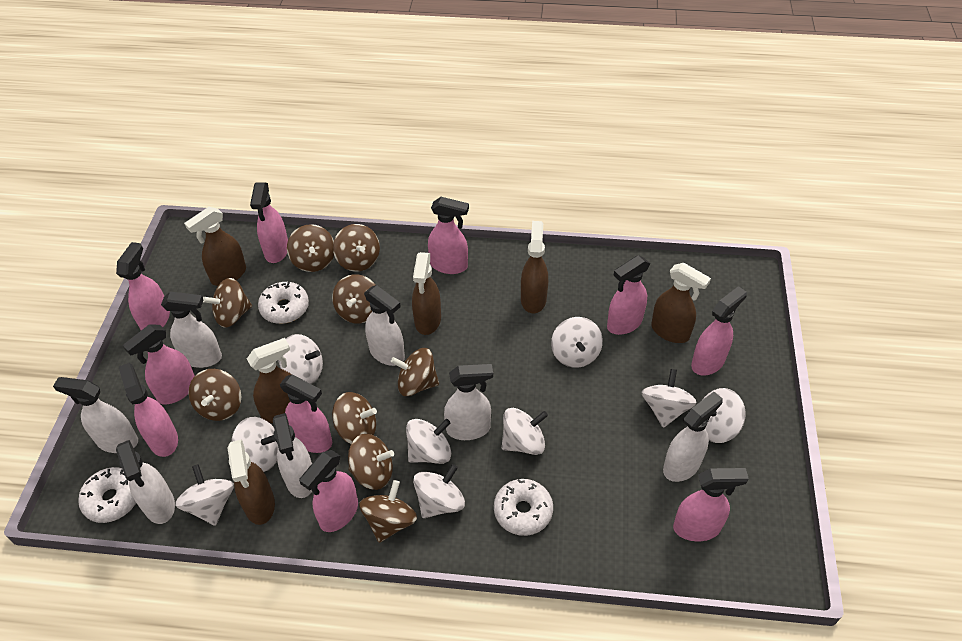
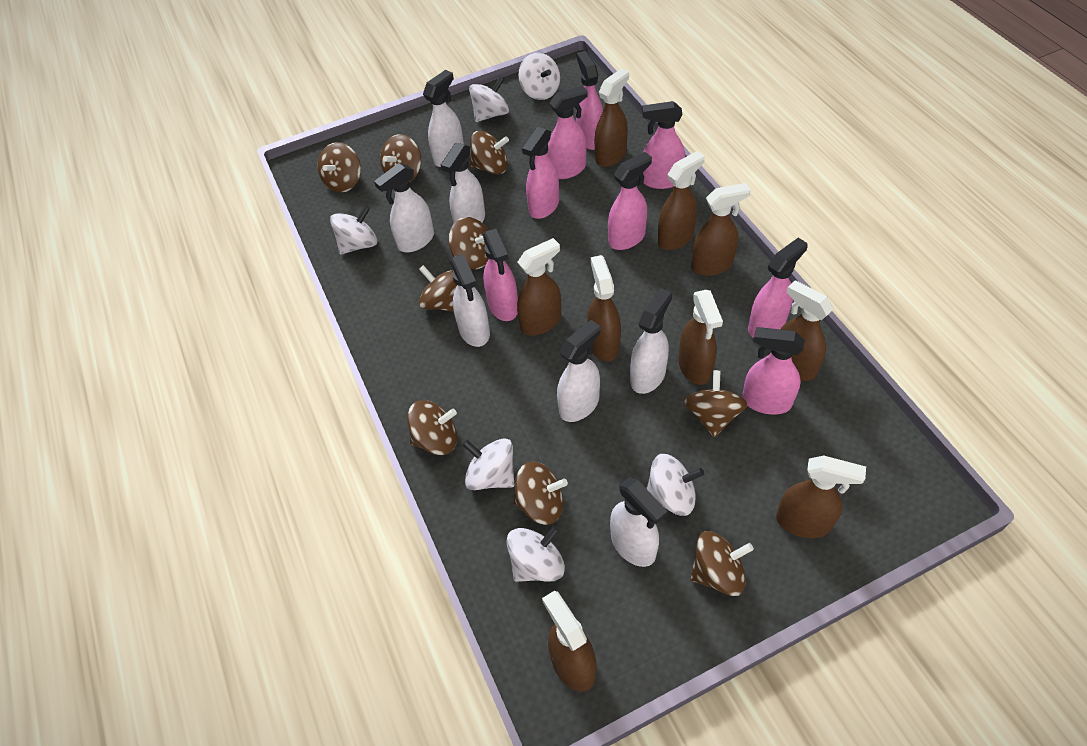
brown spray bottle: 6 -> 9
pink spray bottle: 10 -> 8
white donut: 3 -> 0
white spinning top: 9 -> 6

